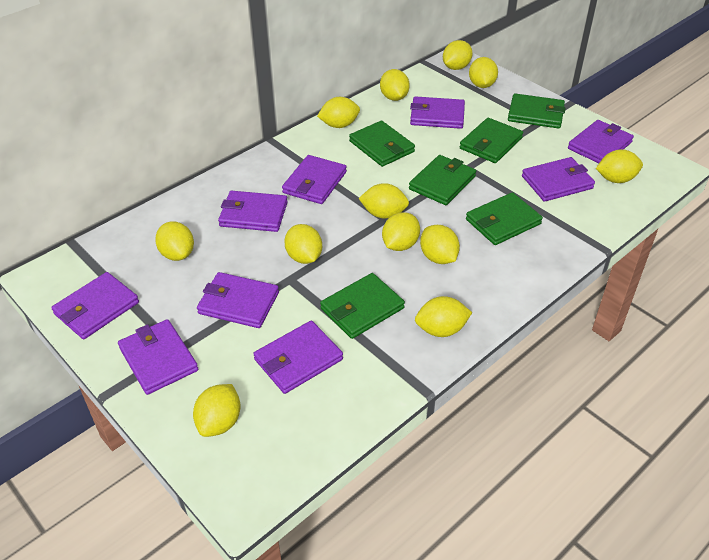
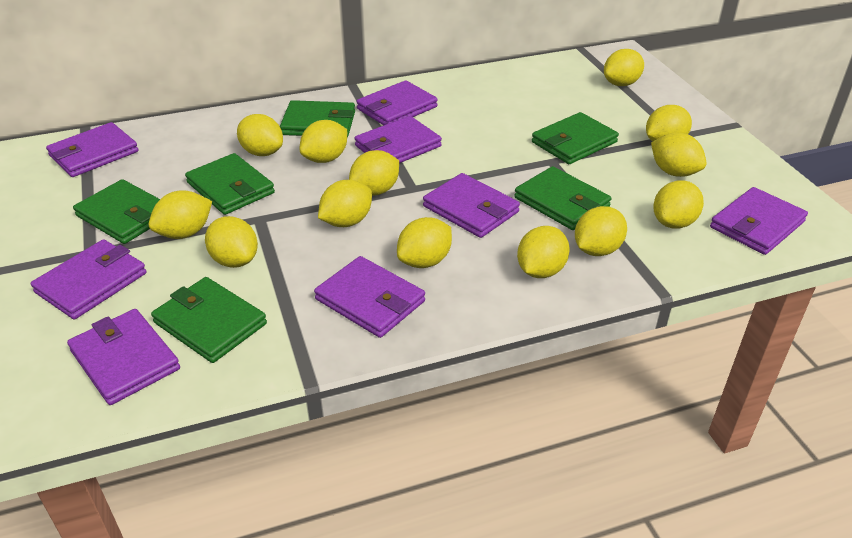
purple wallet: 9 -> 8
yellow lemon: 12 -> 13

